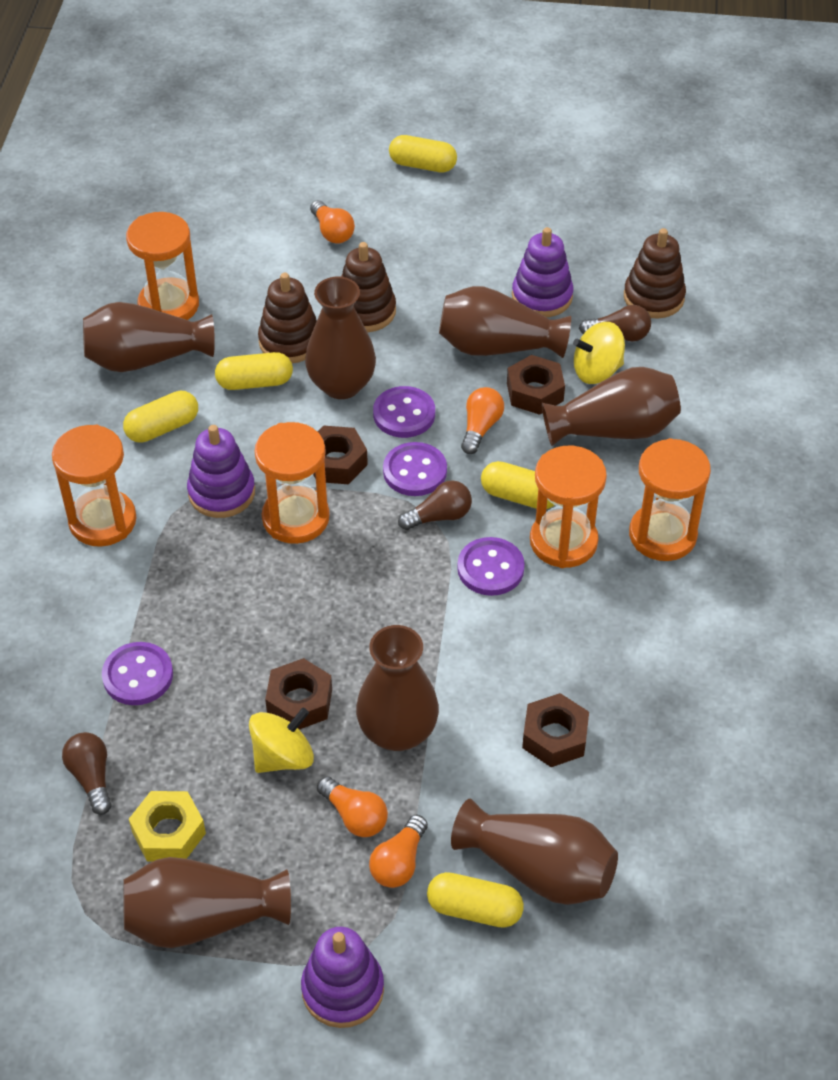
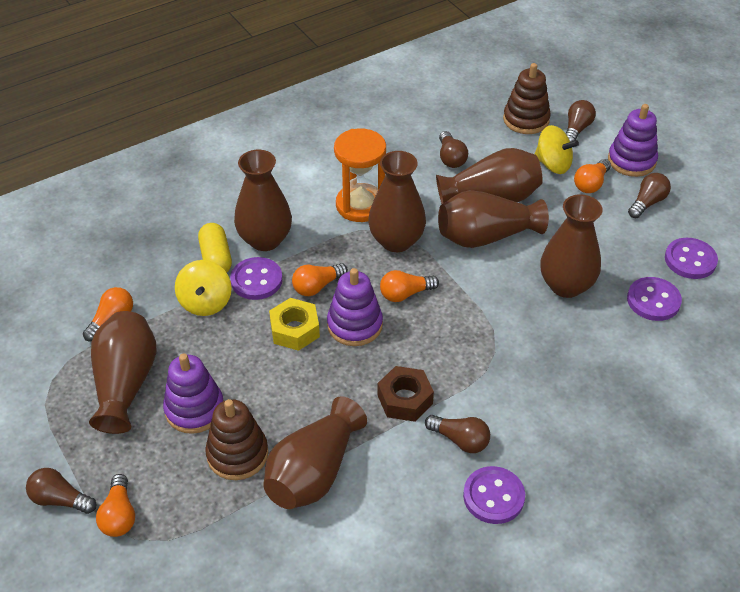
brown light bulb: 3 -> 5
brown nut: 4 -> 1
brown stacking toy: 3 -> 2
orange hourglass: 5 -> 1
orange light bulb: 4 -> 5
yellow capsule: 5 -> 1

